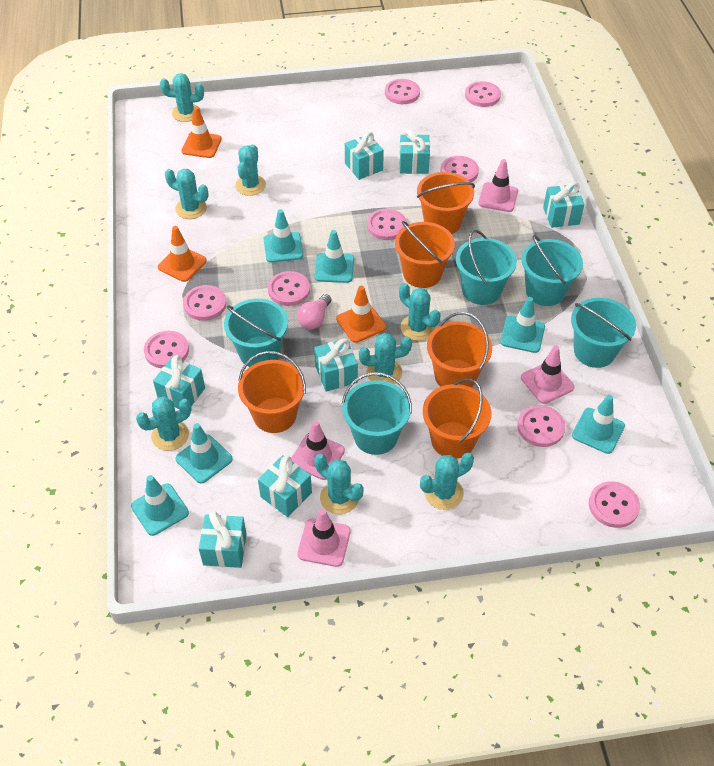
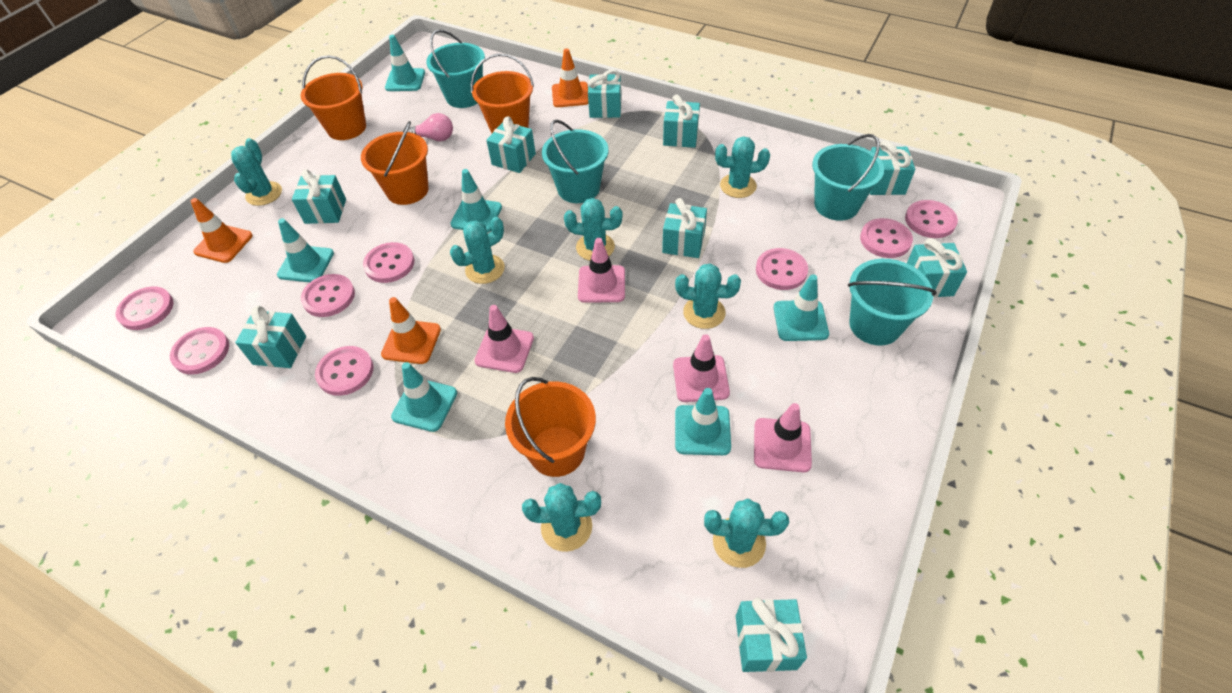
orange bucket: 5 -> 4
pink button: 9 -> 8
turquoise bucket: 5 -> 4
turquoise cactus: 8 -> 7
turquoise gift: 7 -> 9

